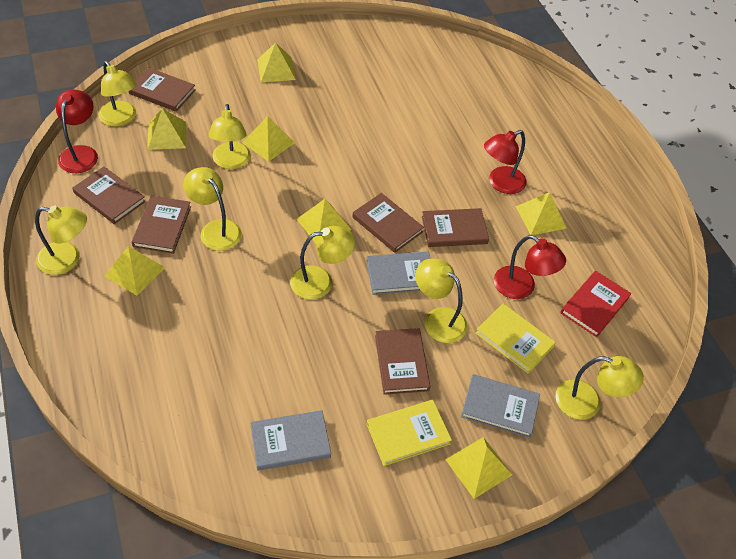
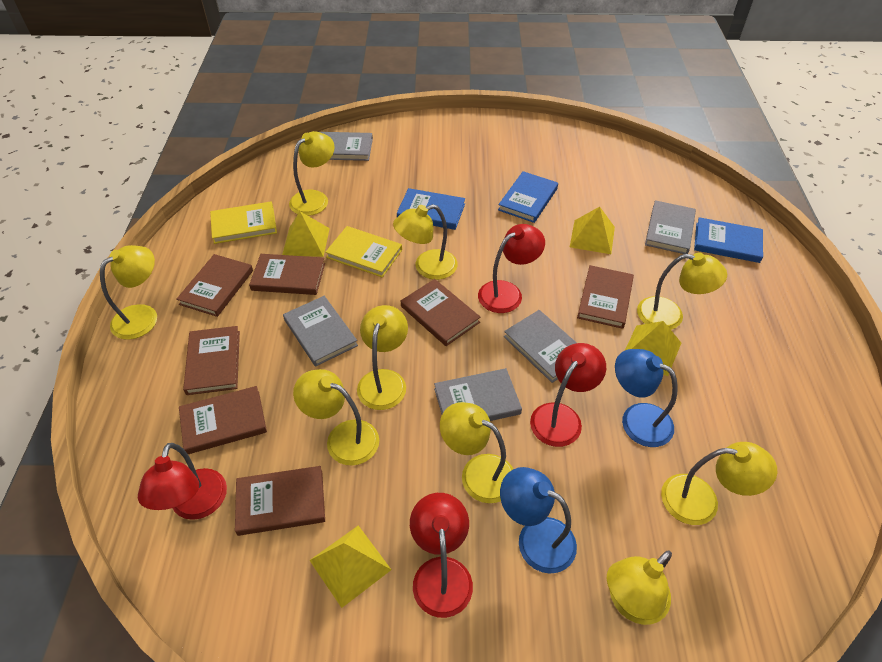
blue book: 0 -> 3
blue lamp: 0 -> 2
brown book: 6 -> 7
grey book: 3 -> 5
red book: 1 -> 0
red lamp: 3 -> 4
yellow lamp: 7 -> 9
yellow pyramid: 7 -> 4

